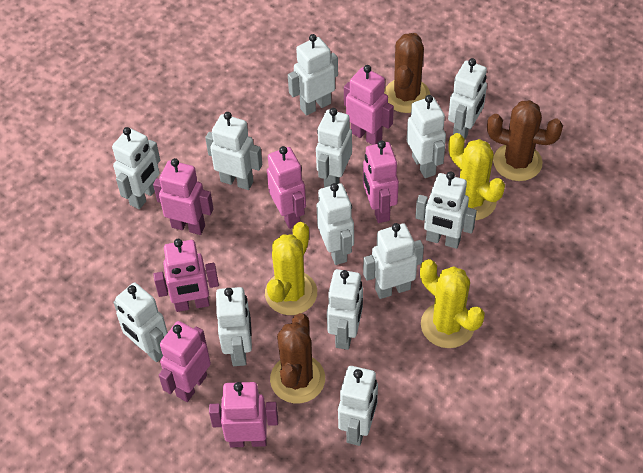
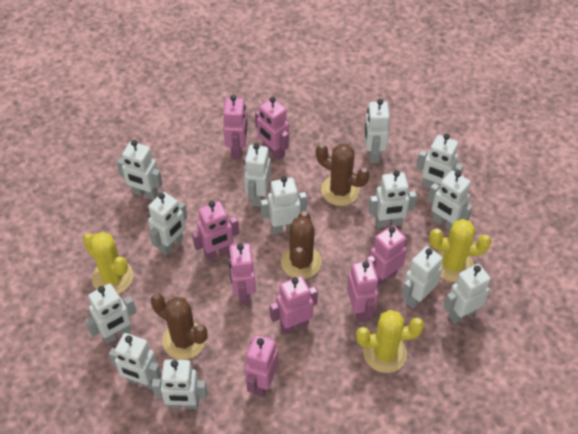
pink robot: 7 -> 8

